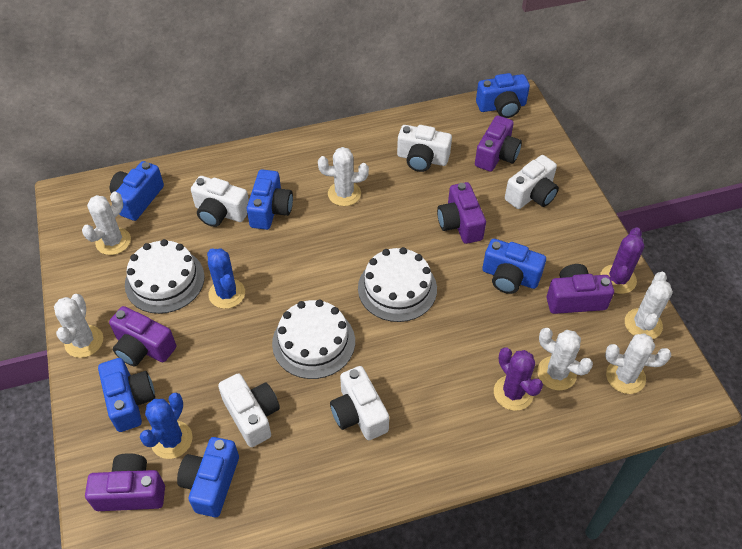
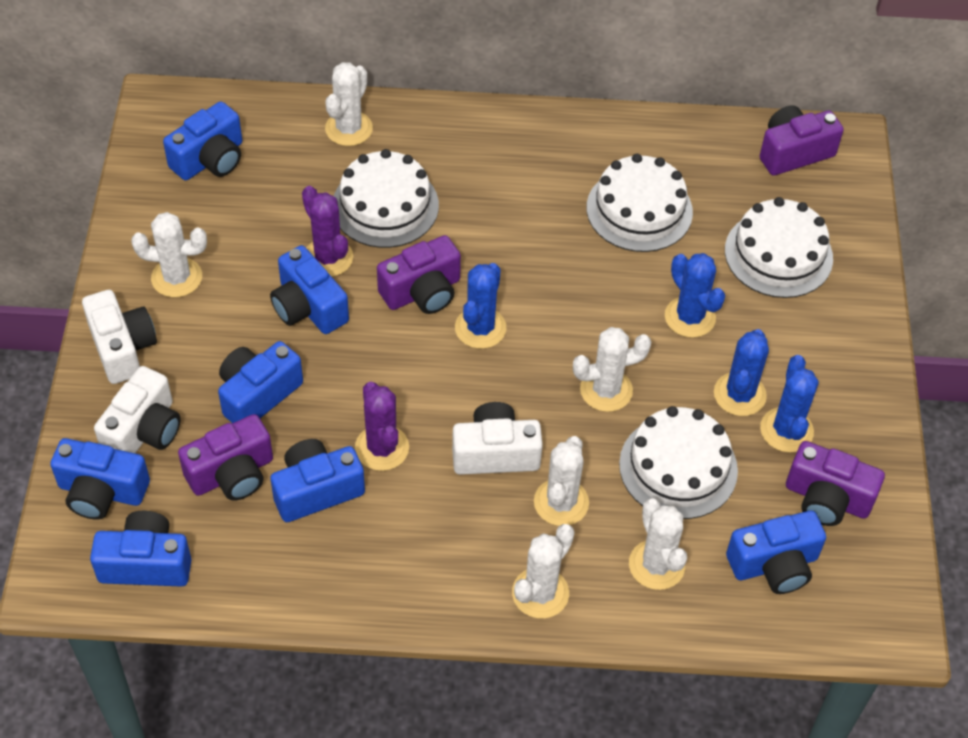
blue cactus: 2 -> 4
blue camera: 6 -> 7
purple camera: 5 -> 4
white cake: 3 -> 4
white camera: 5 -> 3

